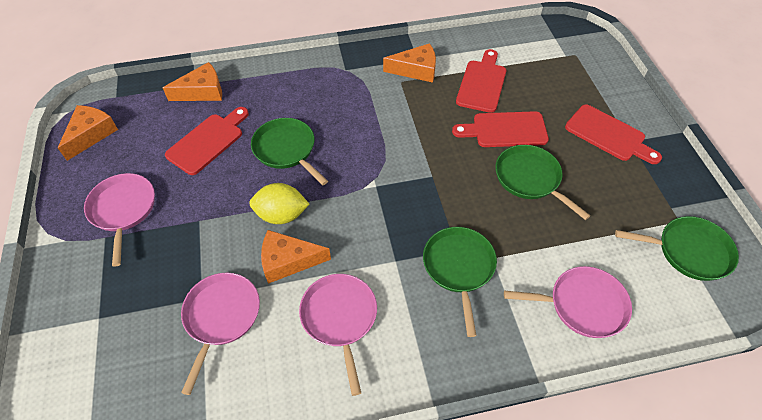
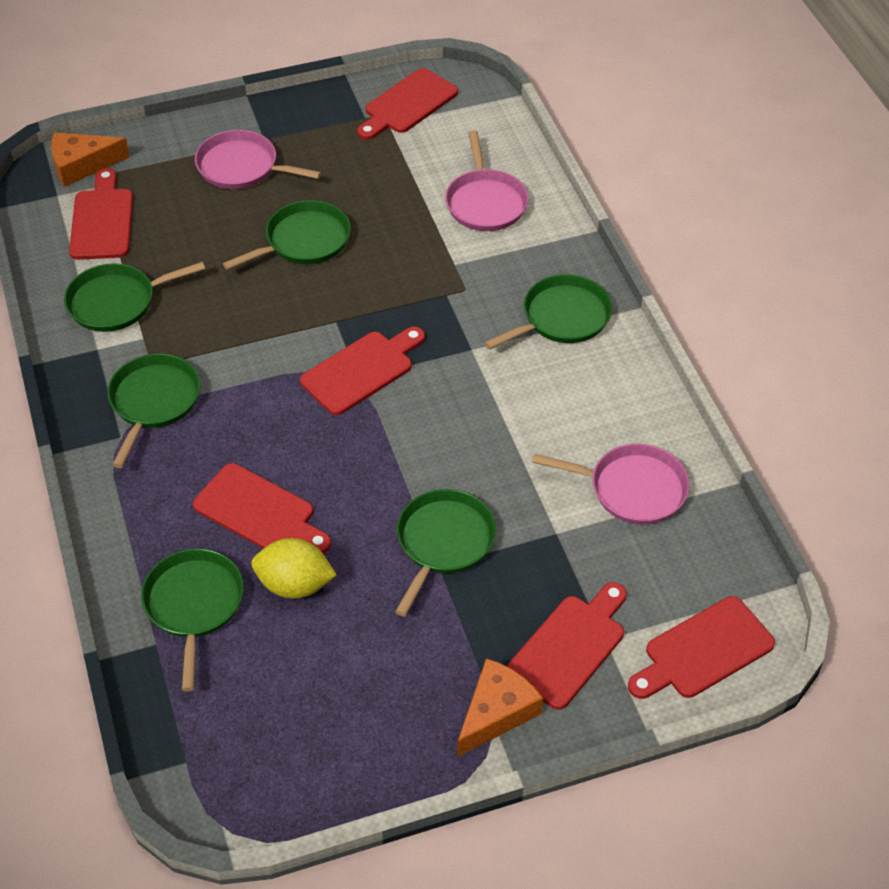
green pan: 4 -> 6
orange cheese: 4 -> 2
pink pan: 4 -> 3
red cutting board: 4 -> 6

